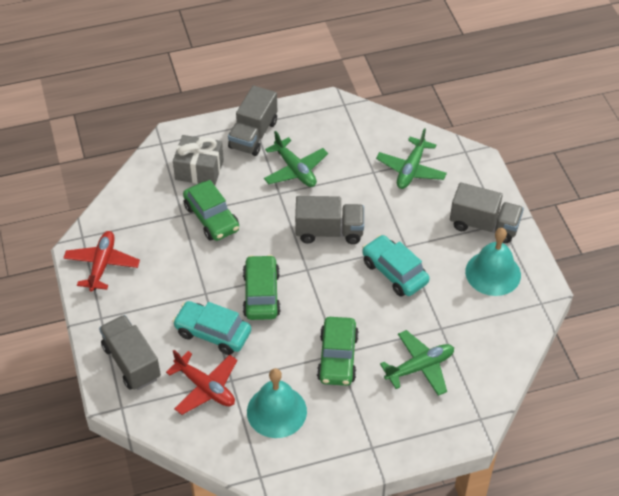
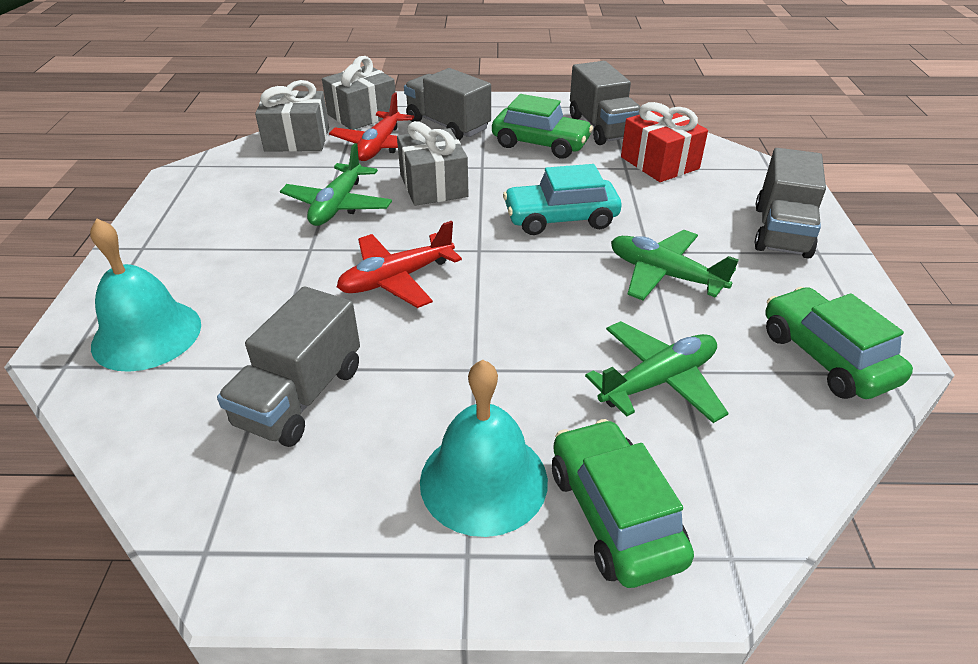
grey gift: 1 -> 3
red gift: 0 -> 1
turquoise car: 2 -> 1

